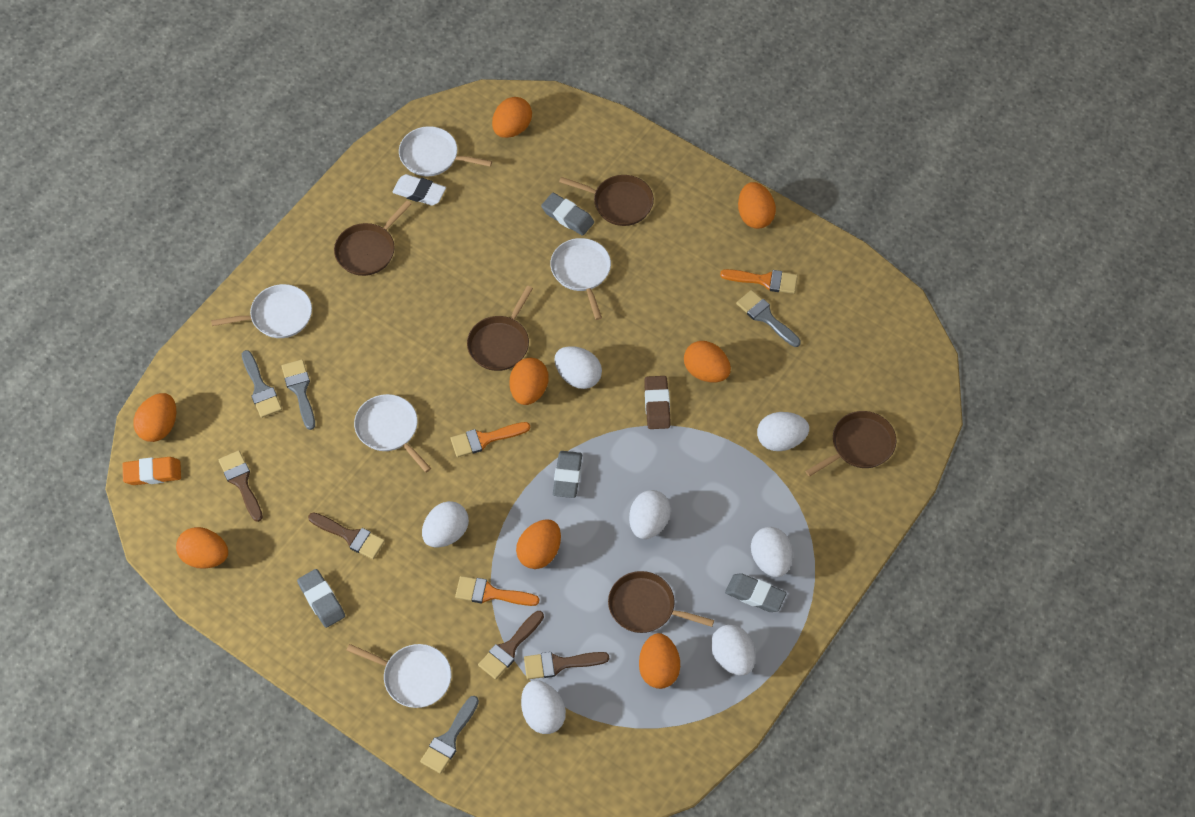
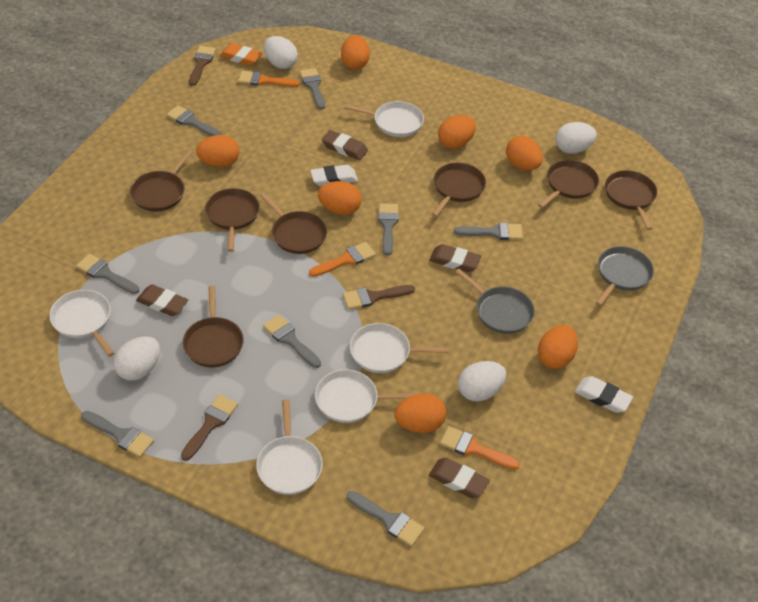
brown brush: 4 -> 3
brown eraser: 1 -> 4
brown pan: 5 -> 7
grey brush: 4 -> 8
grey eraser: 4 -> 0
grey pan: 0 -> 2
orange egg: 8 -> 7
white egg: 7 -> 4
white eraser: 1 -> 2

